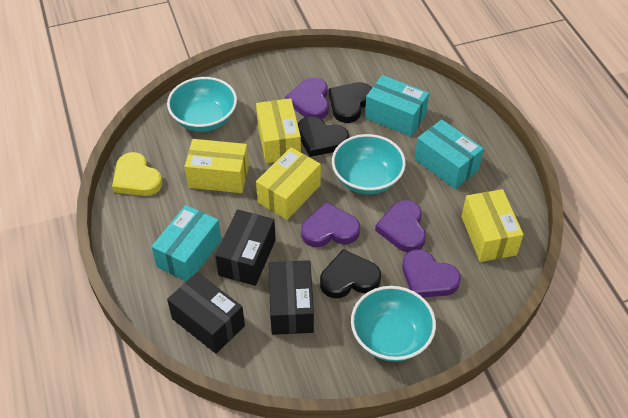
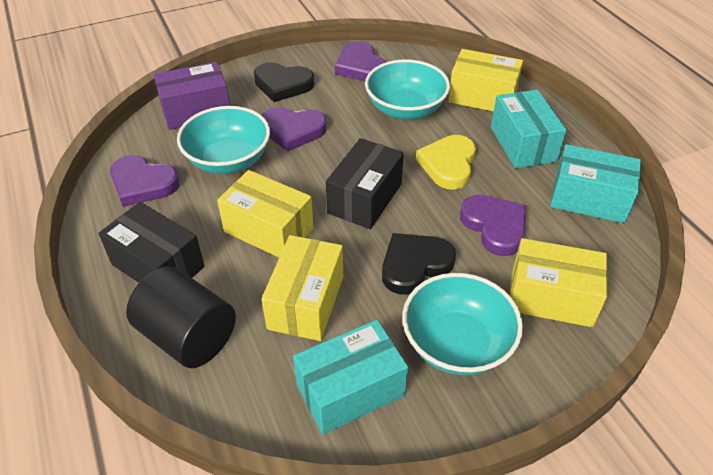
black box: 3 -> 2
black cylinder: 0 -> 1
black heart: 3 -> 2
purple box: 0 -> 1

